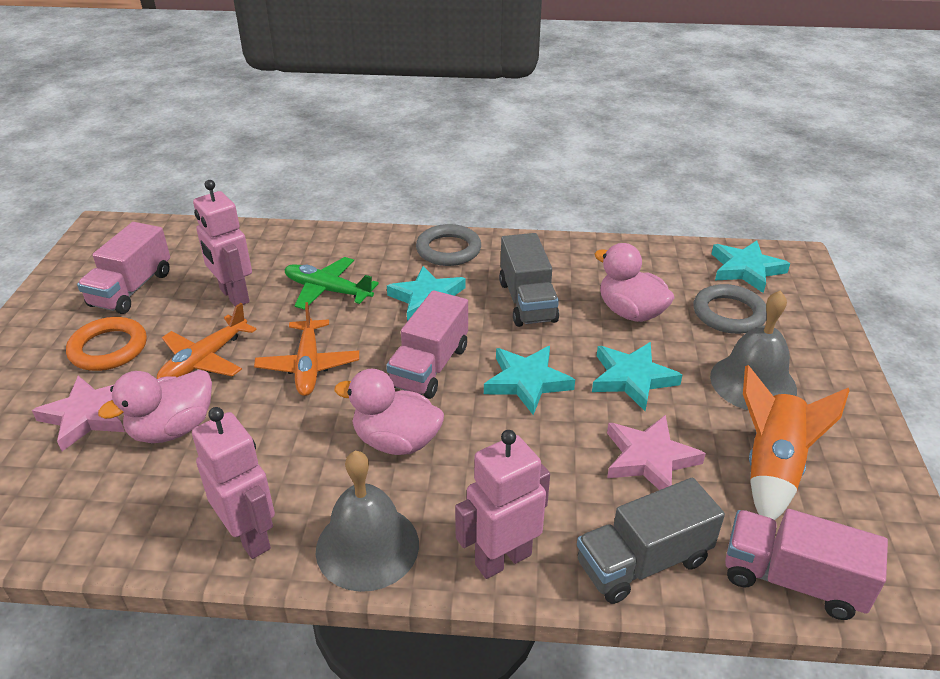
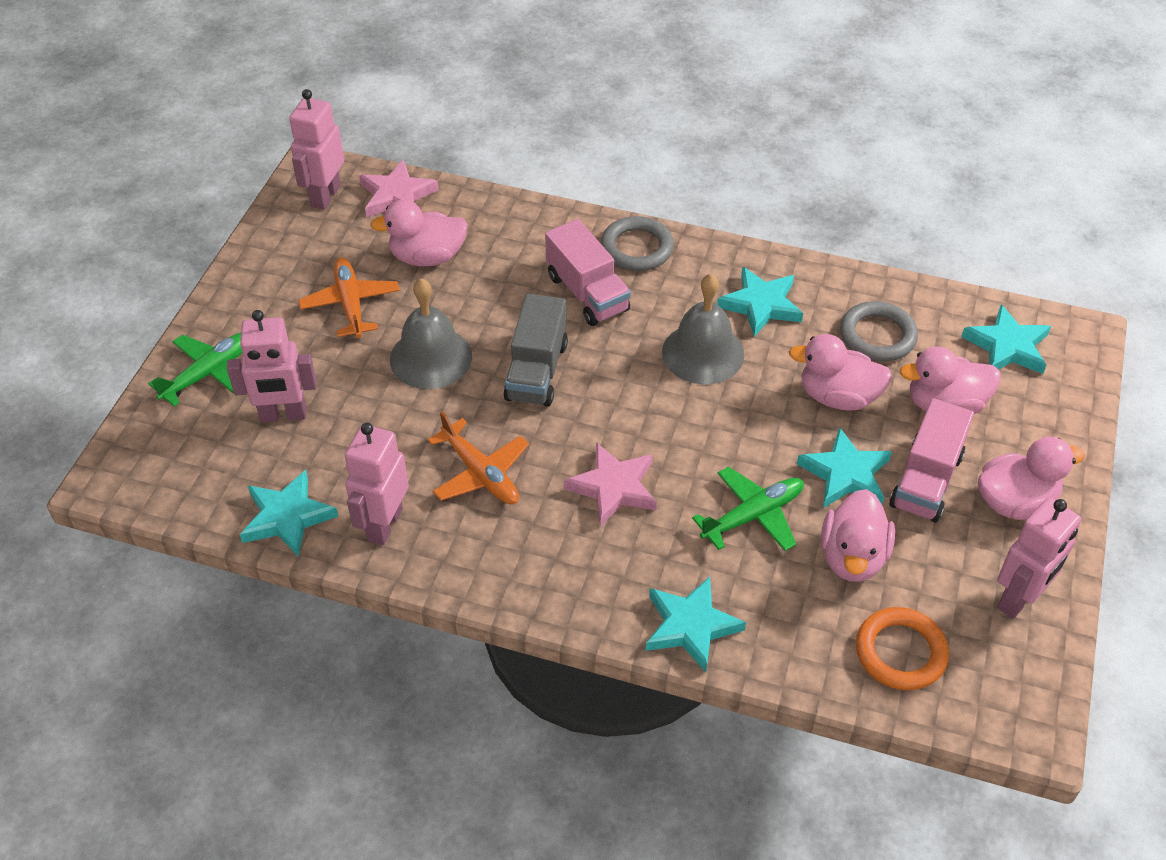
green plane: 1 -> 2
grey truck: 2 -> 1
orange rocket: 1 -> 0
pink duck: 3 -> 5
pink robot: 3 -> 4
pink truck: 3 -> 2
turquoise star: 4 -> 5

